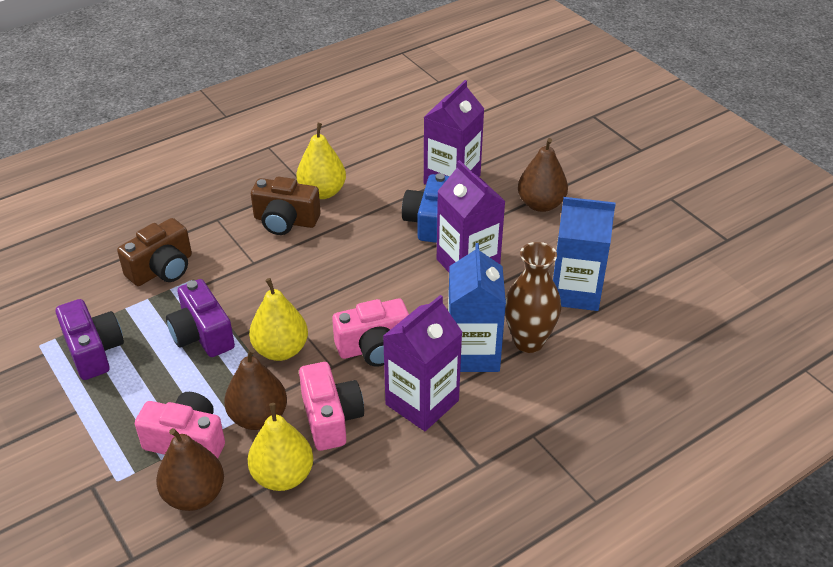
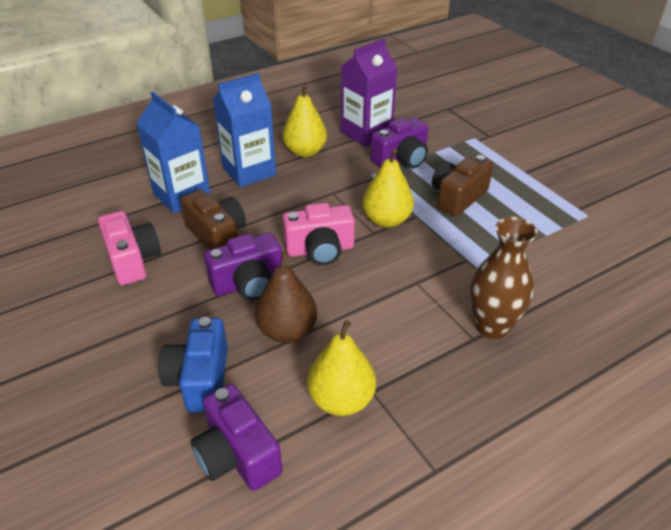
brown pear: 3 -> 1
pink camera: 3 -> 2
purple camera: 2 -> 3
purple carton: 3 -> 1

